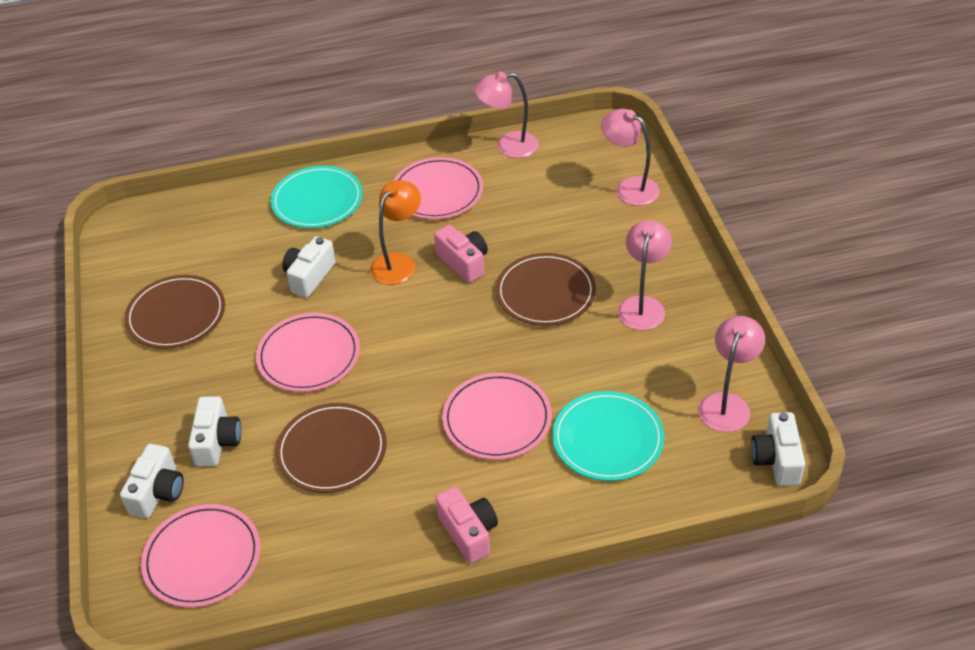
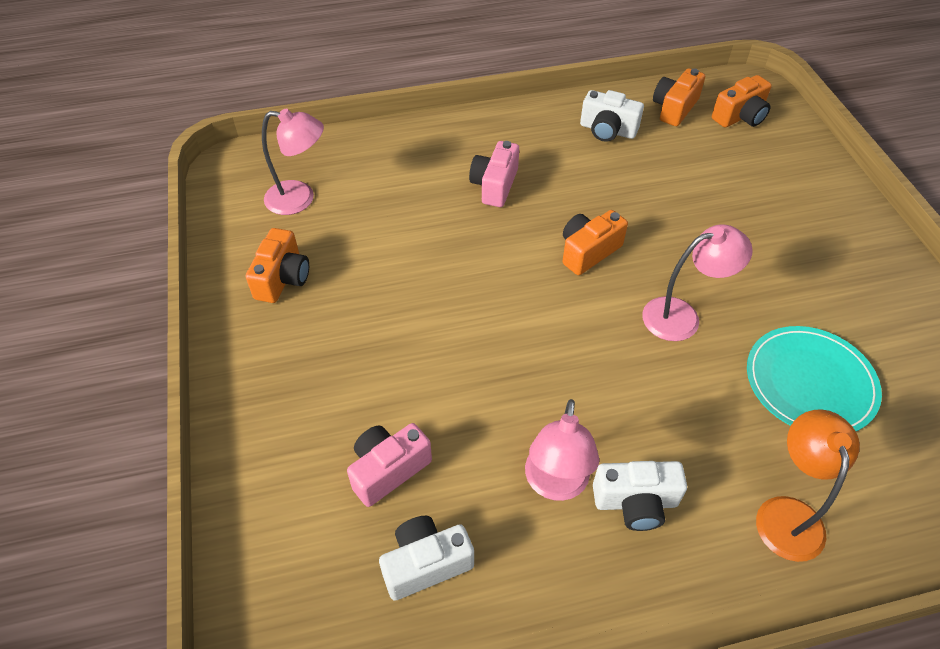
brown plate: 3 -> 0
orange camera: 0 -> 4
pink lamp: 4 -> 3
pink plate: 4 -> 0
turquoise plate: 2 -> 1
white camera: 4 -> 3

